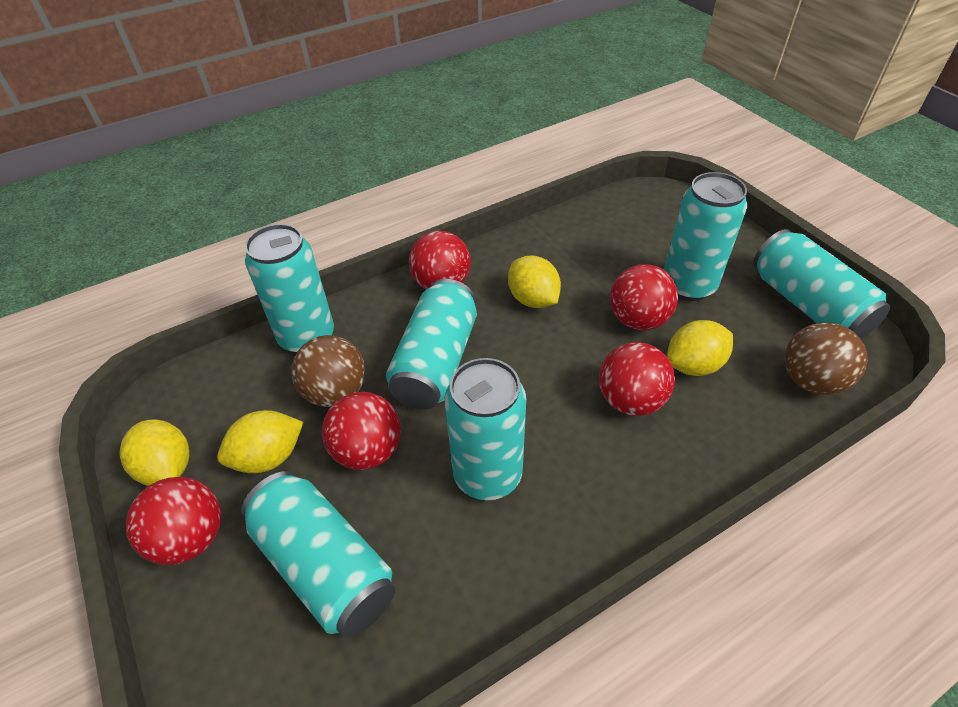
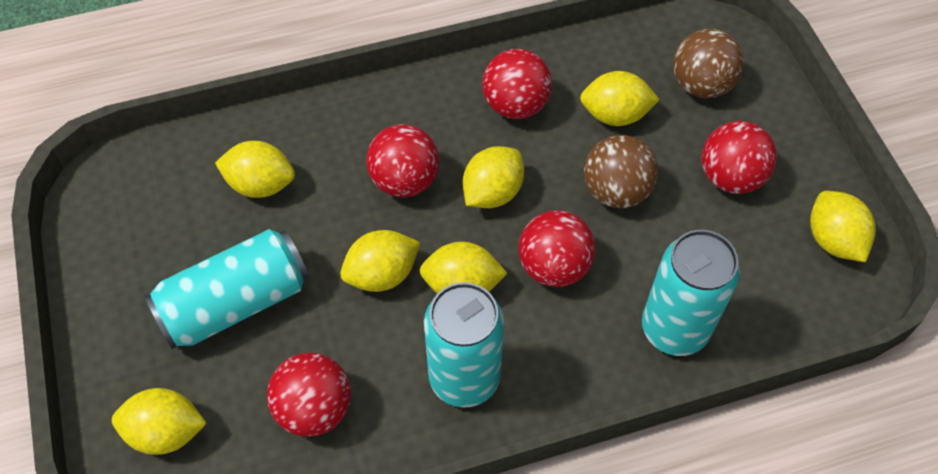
turquoise can: 6 -> 3
yellow lemon: 4 -> 7

